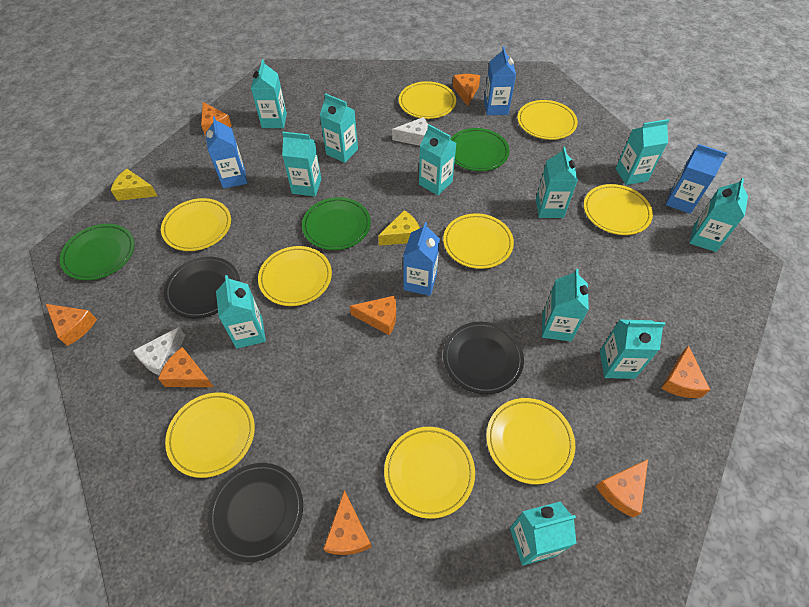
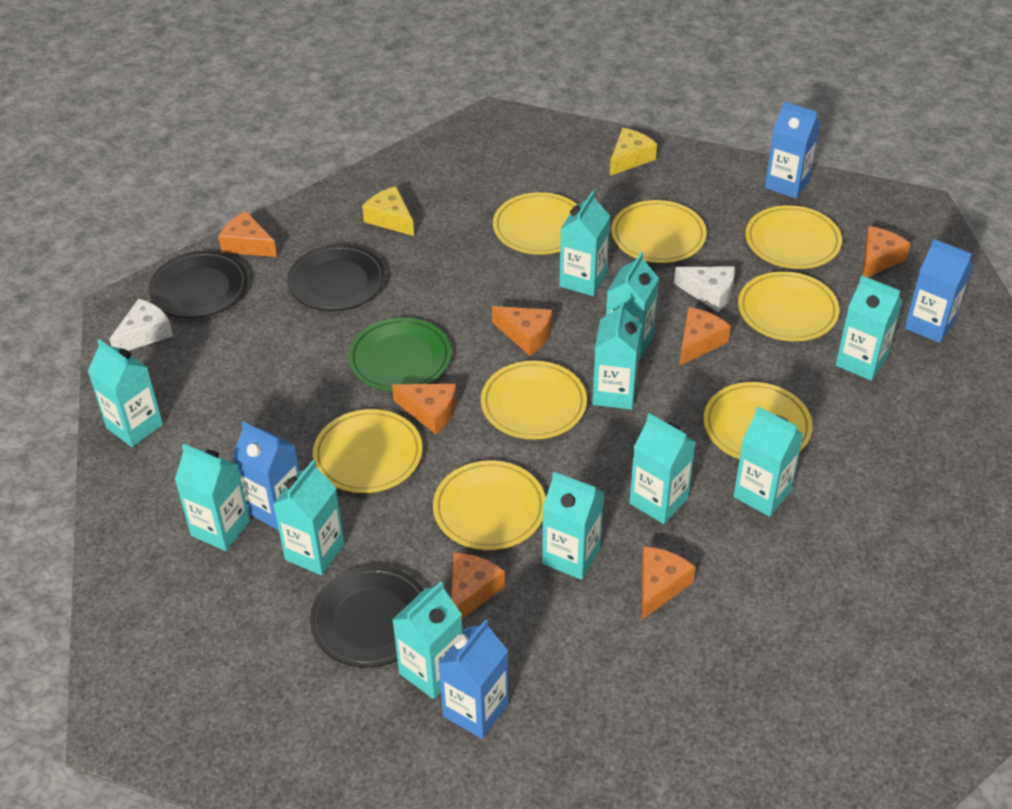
green plate: 3 -> 1
orange cheese: 8 -> 7
yellow plate: 9 -> 8

